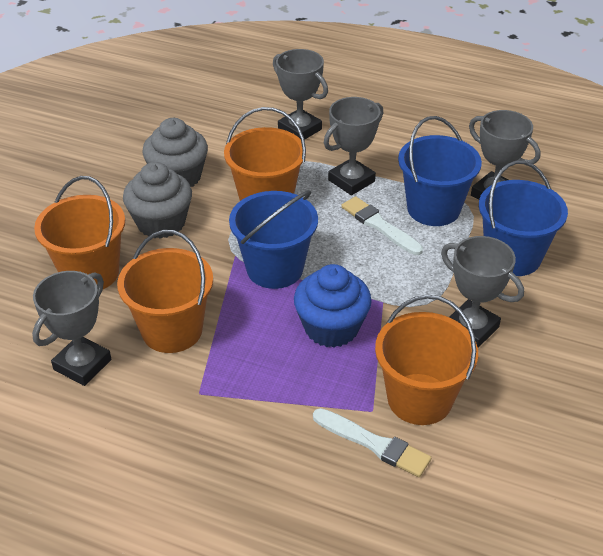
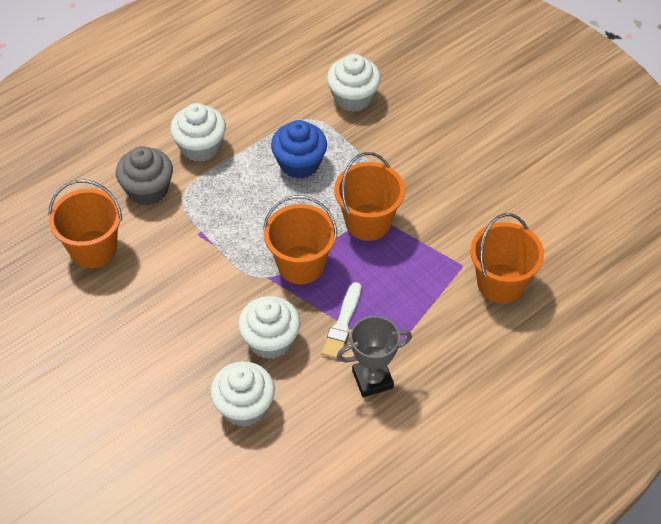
blue bucket: 3 -> 0
grey cupcake: 2 -> 1
grey trophy: 5 -> 1
white brush: 2 -> 1
white cupcake: 0 -> 4

